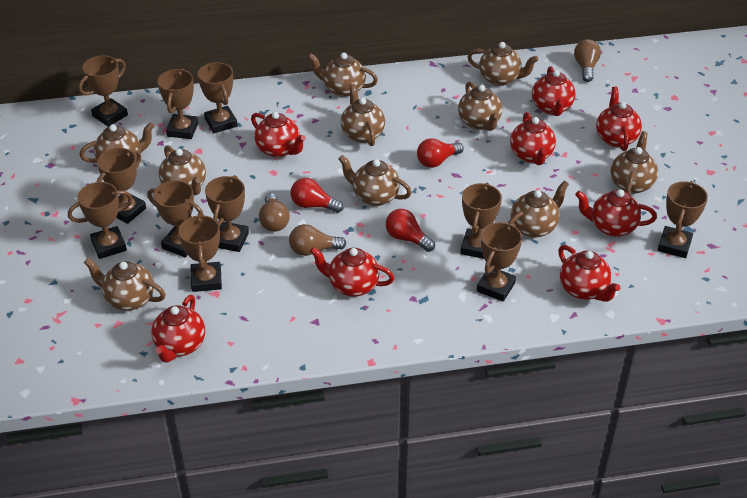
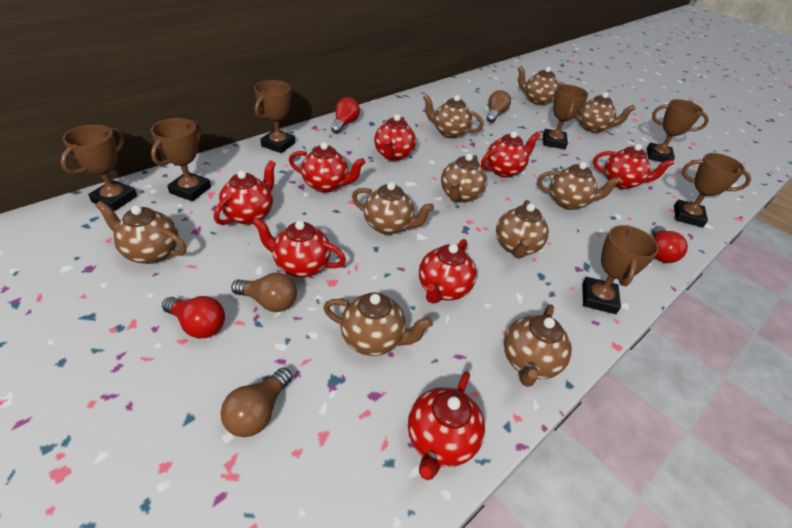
brown trophy: 11 -> 7

